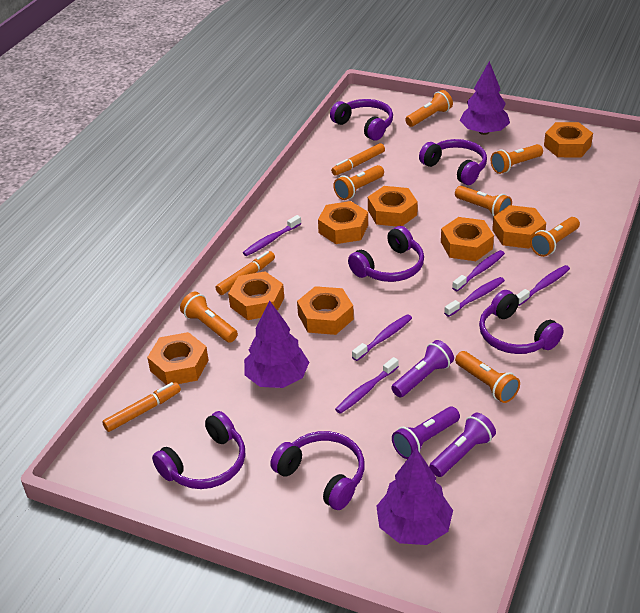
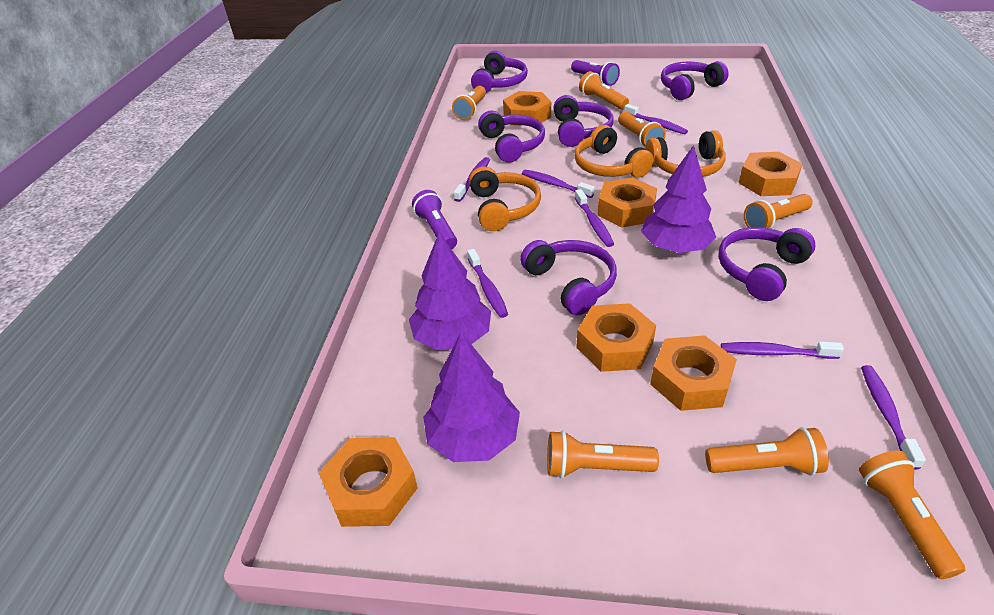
orange headphones: 0 -> 3
orange marker: 3 -> 0
orange nut: 8 -> 6
purple flashlight: 3 -> 2
purple toothbrush: 6 -> 7

